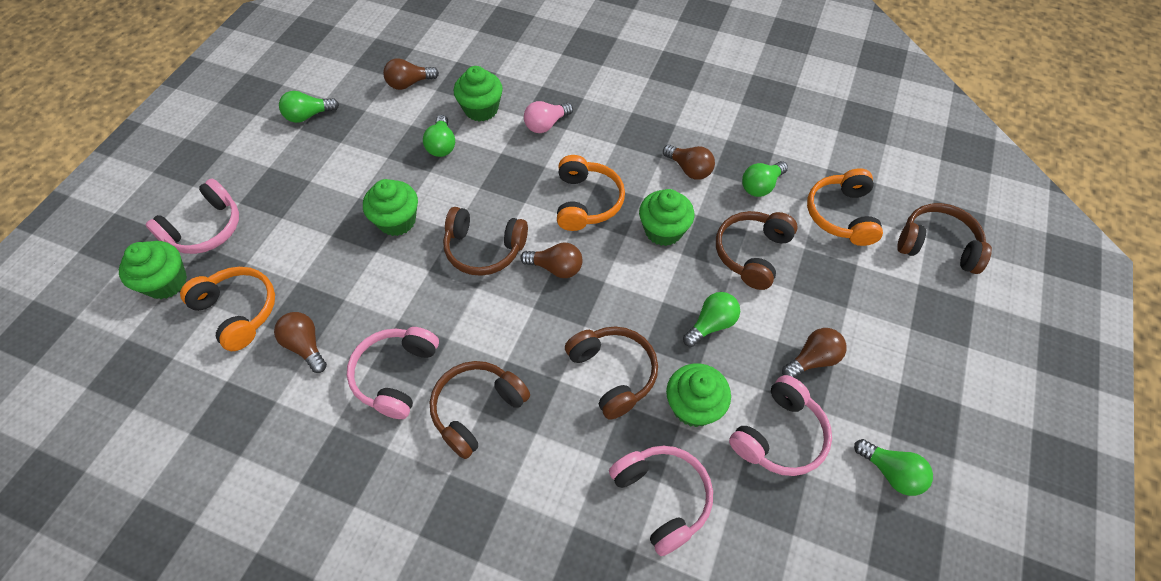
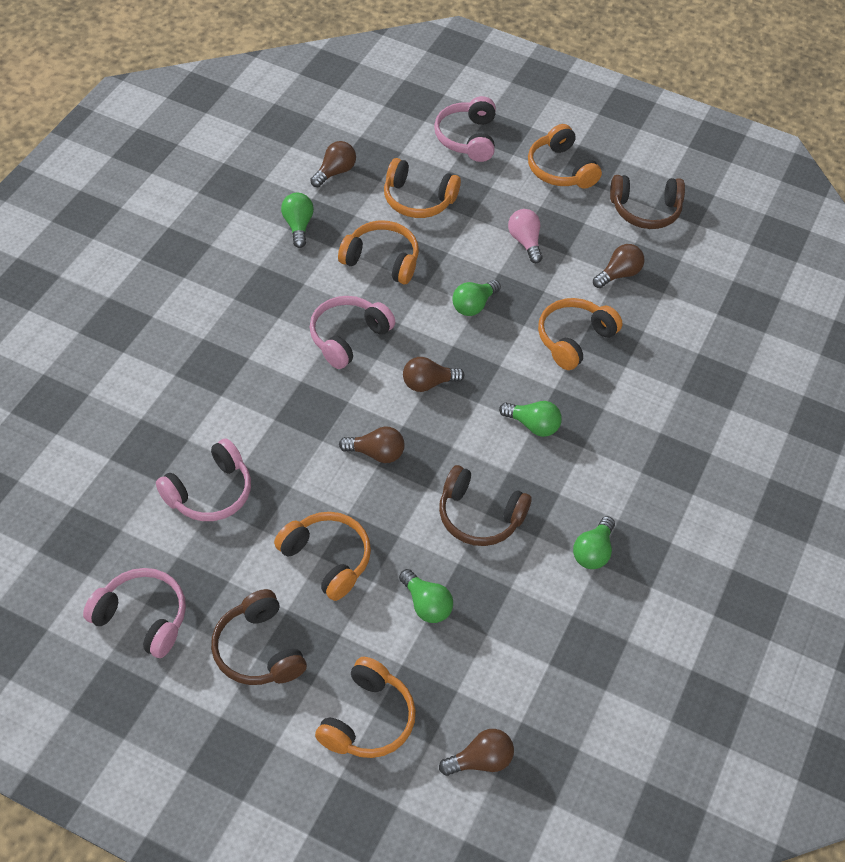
brown headphones: 5 -> 3
green cupcake: 5 -> 0
orange headphones: 3 -> 6

